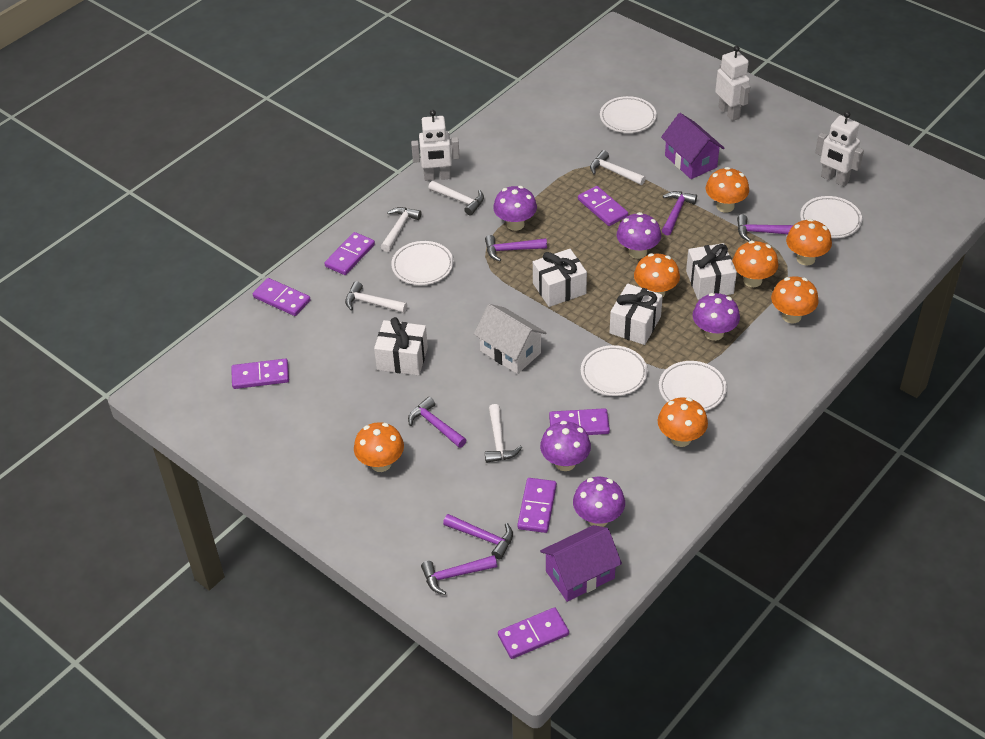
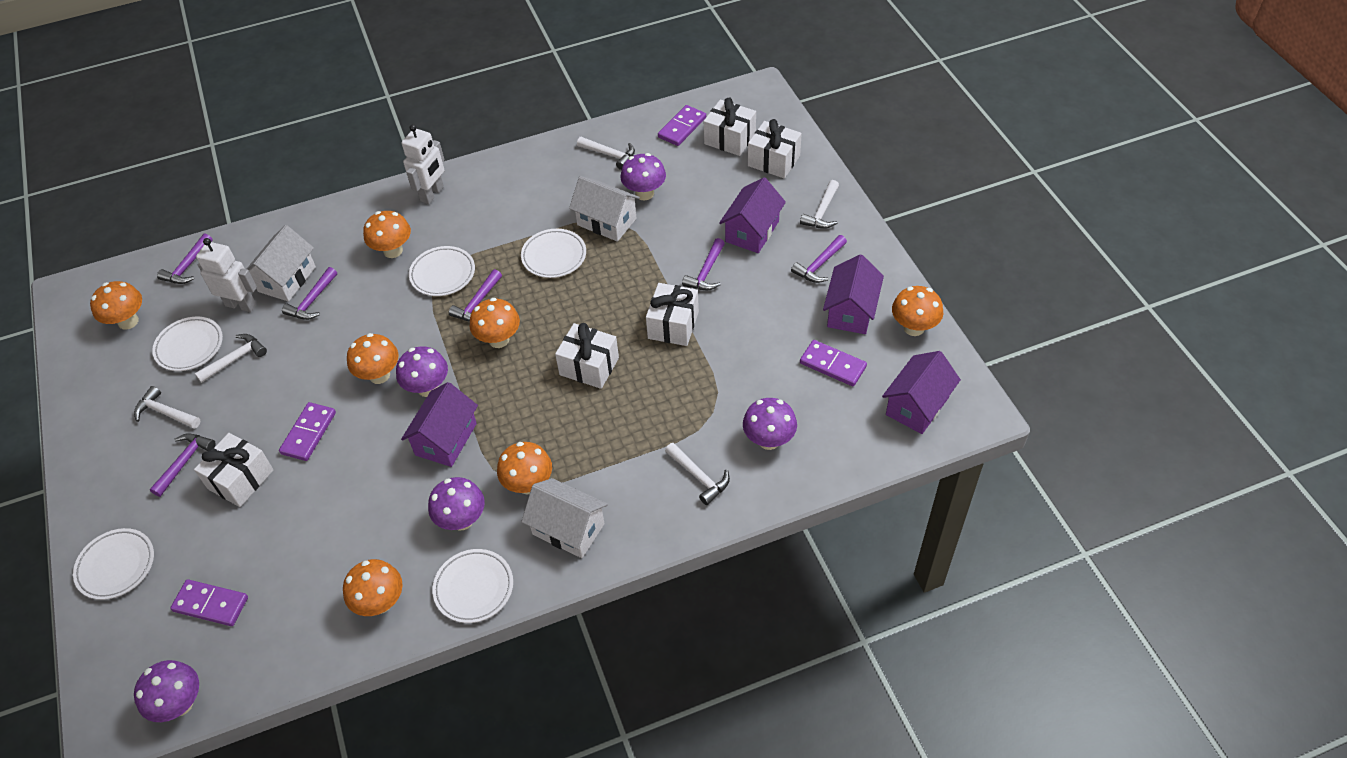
purple domino: 7 -> 4
purple house: 2 -> 4
white gift: 4 -> 5
white house: 1 -> 3
white robot: 3 -> 2

